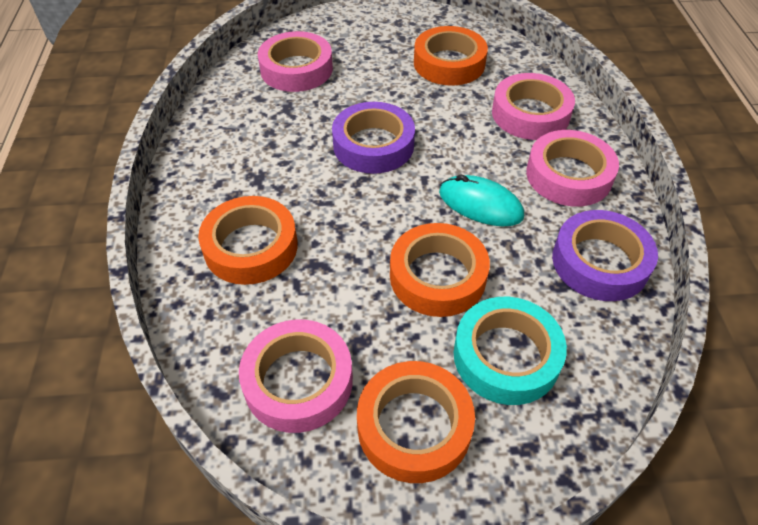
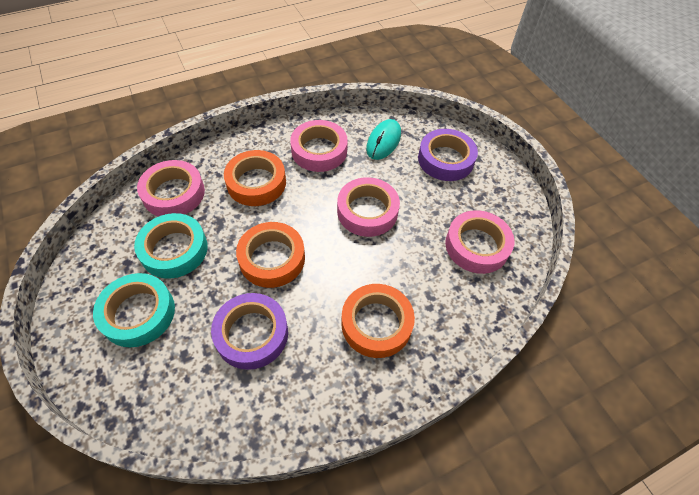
orange tape: 4 -> 3
turquoise tape: 1 -> 2

